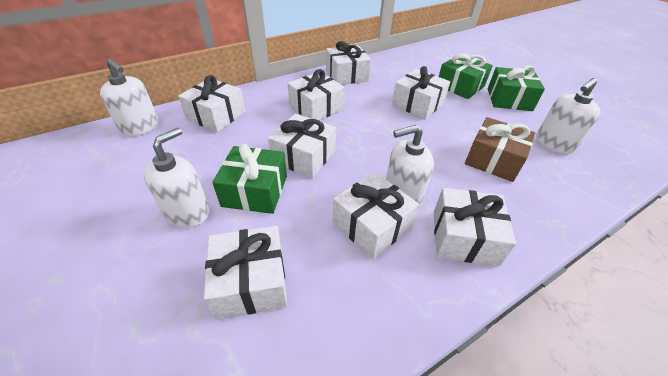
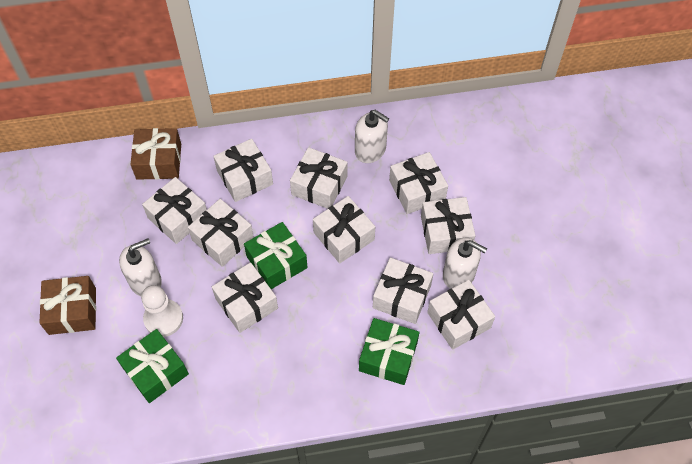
brown gift: 1 -> 2
white gift: 8 -> 10
white pawn: 0 -> 1
white soap dispenser: 4 -> 3

